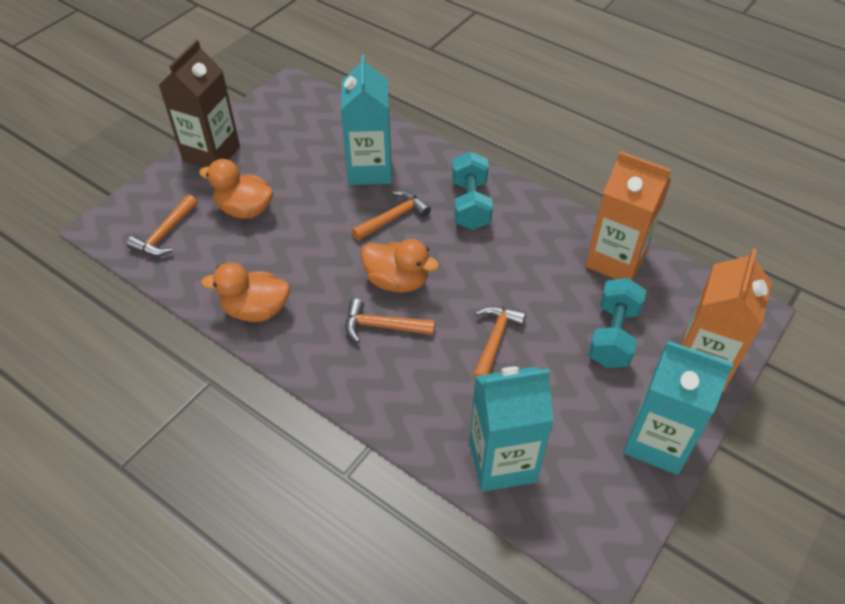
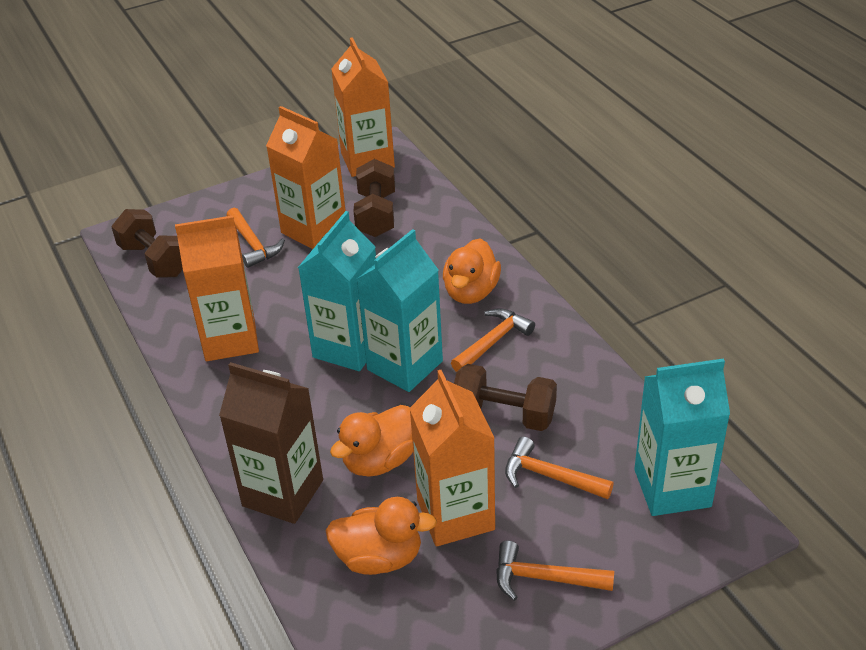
brown dumbbell: 0 -> 3
orange carton: 2 -> 4
turquoise dumbbell: 2 -> 0

